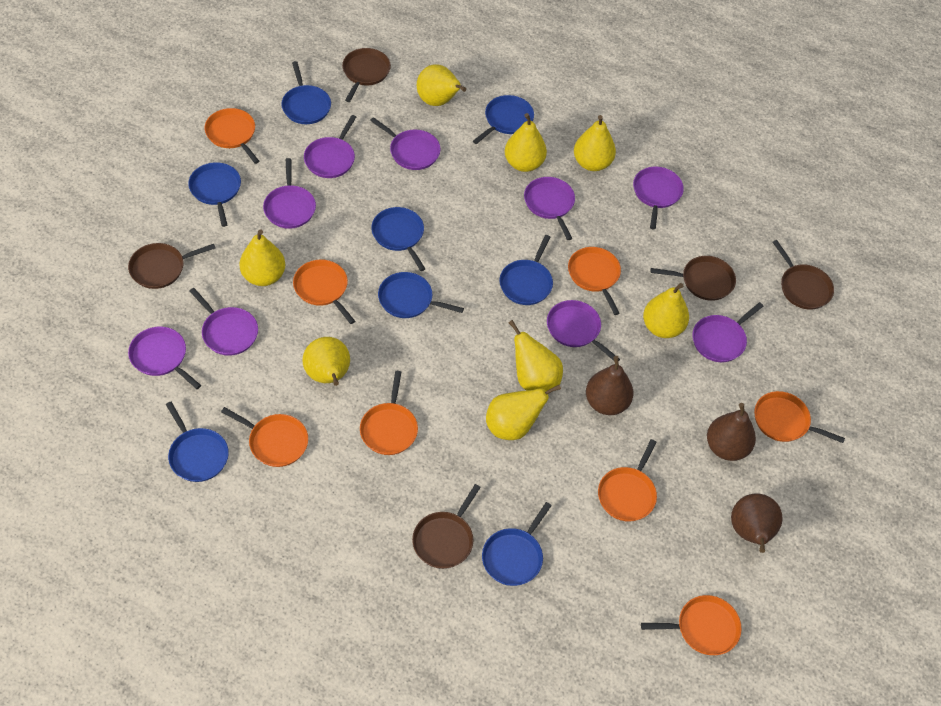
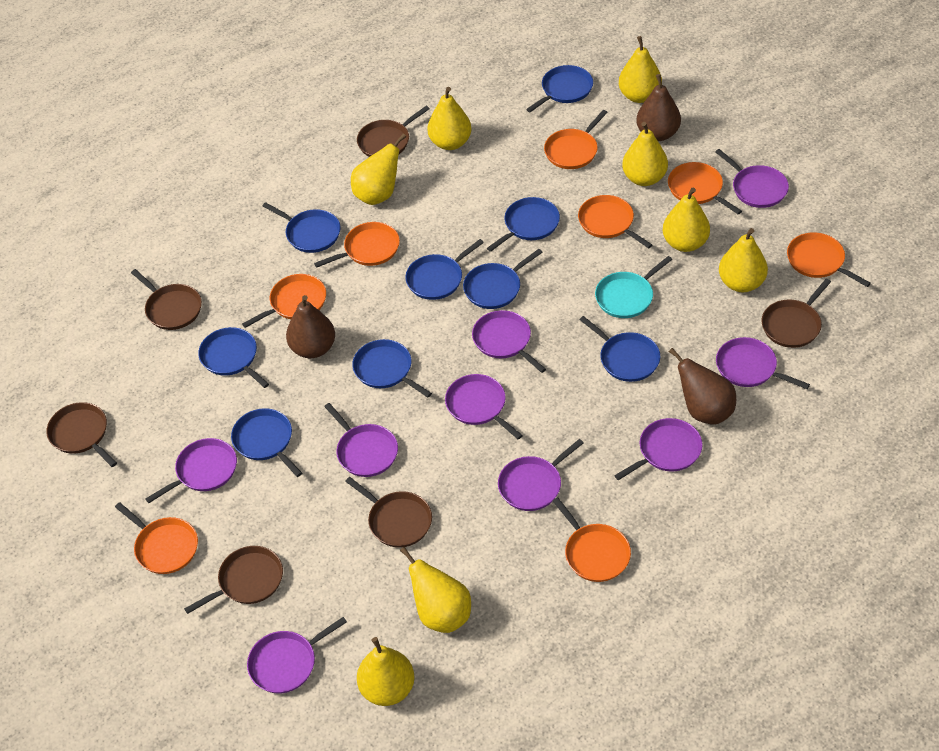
blue pan: 8 -> 9
brown pan: 5 -> 6
turquoise pan: 0 -> 1

